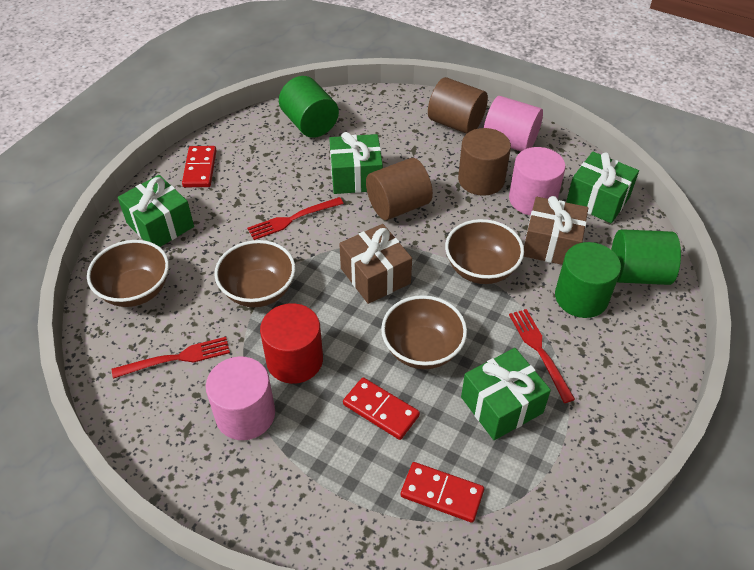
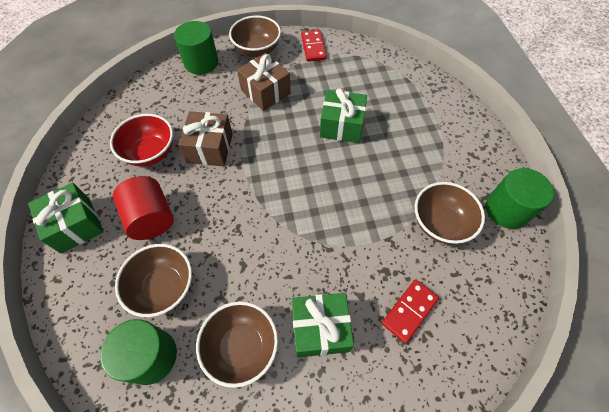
brown cylinder: 3 -> 0
green gift: 4 -> 3
pink cylinder: 3 -> 0
red bowl: 0 -> 1
red domino: 3 -> 2
red fork: 3 -> 0

